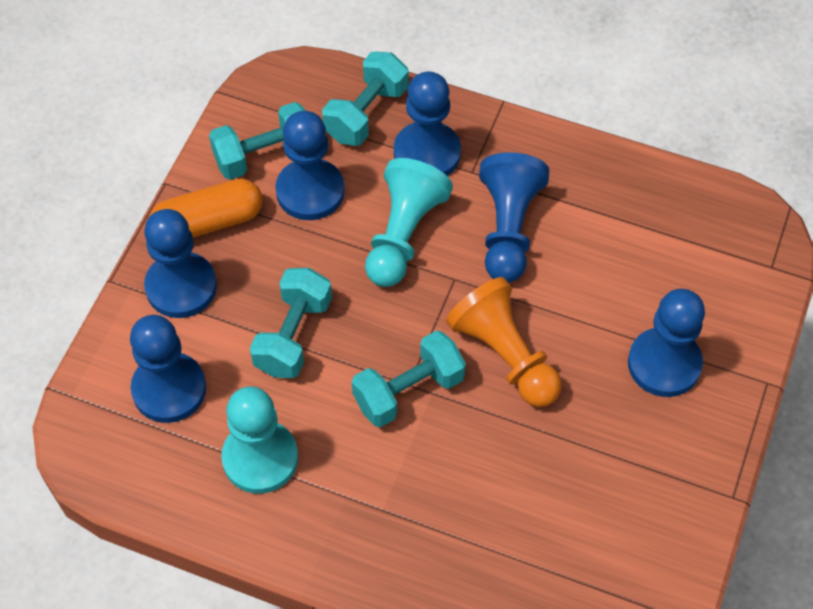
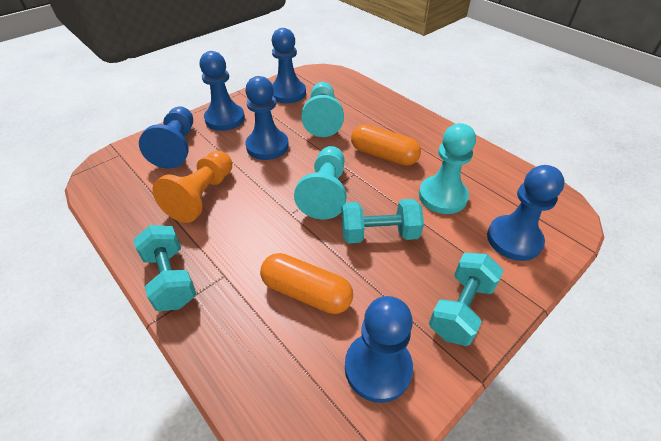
orange capsule: 1 -> 2
turquoise dumbbell: 4 -> 3
turquoise pawn: 2 -> 3

